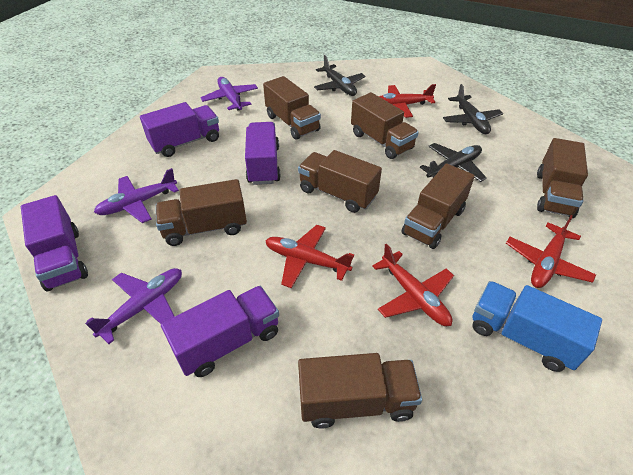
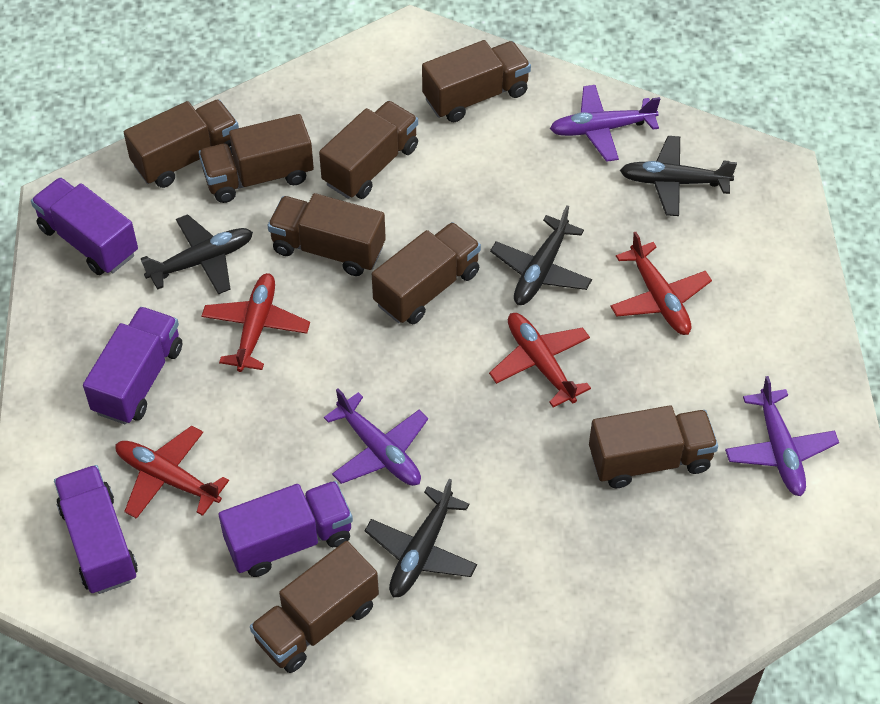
black plane: 3 -> 4
blue truck: 1 -> 0
brown truck: 7 -> 8

